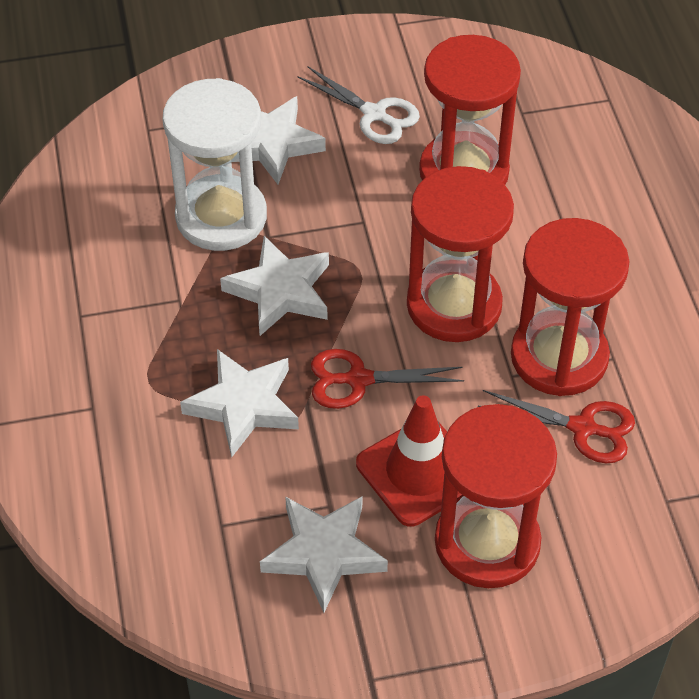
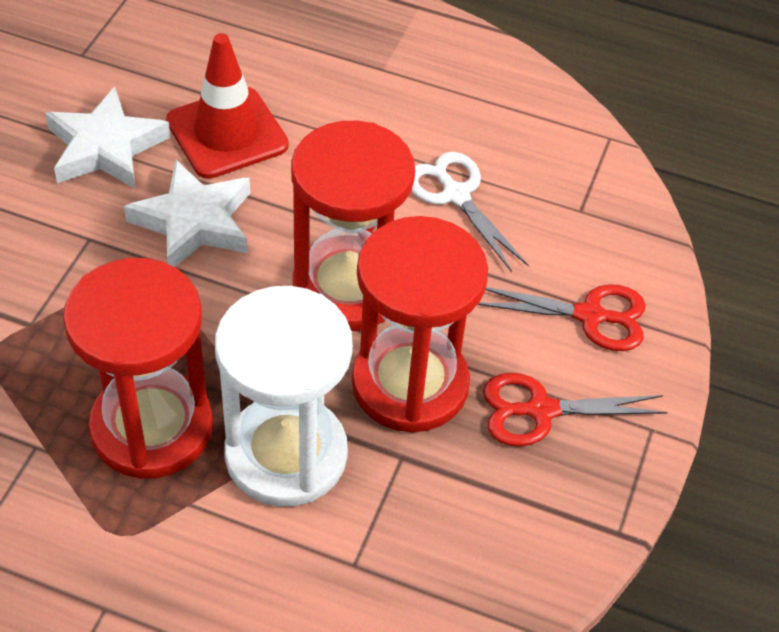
red hourglass: 4 -> 3
white star: 4 -> 2

